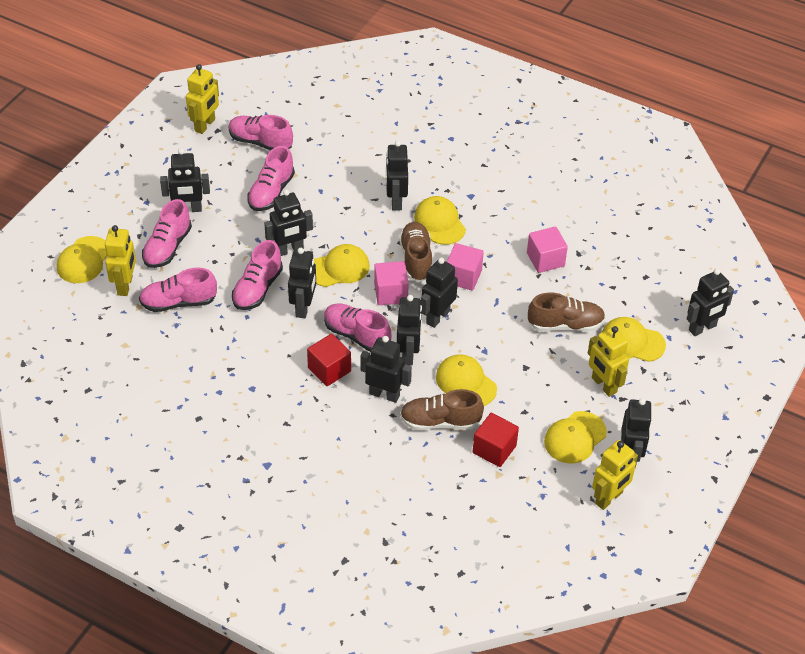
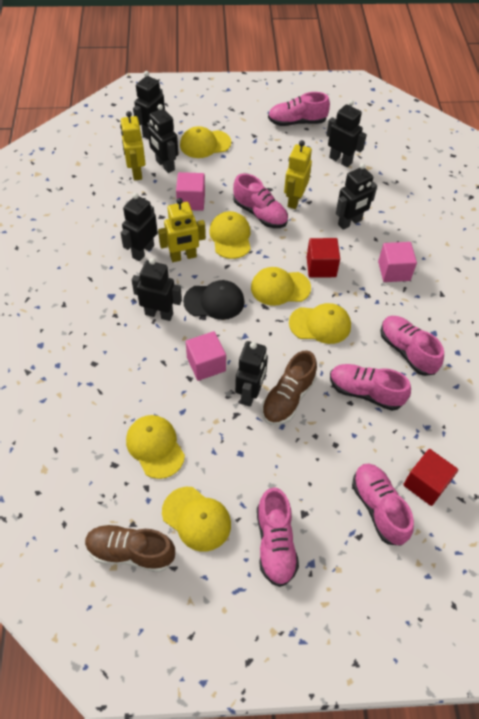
black cap: 0 -> 1
black robot: 9 -> 7
brown shoe: 3 -> 2
yellow robot: 4 -> 3

